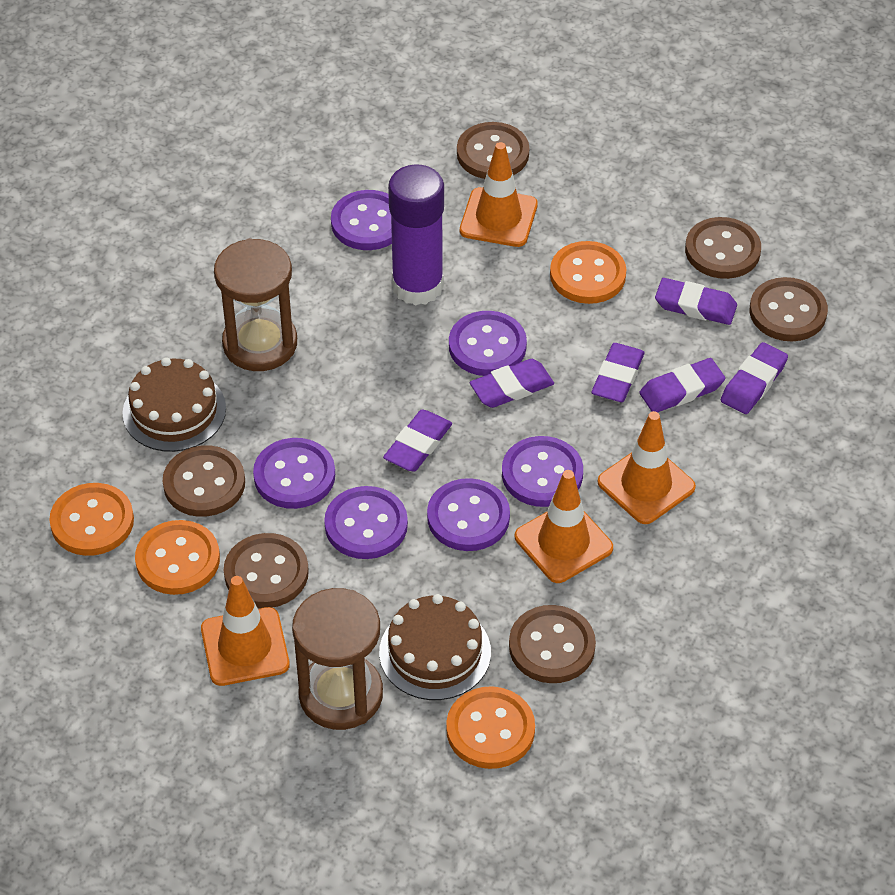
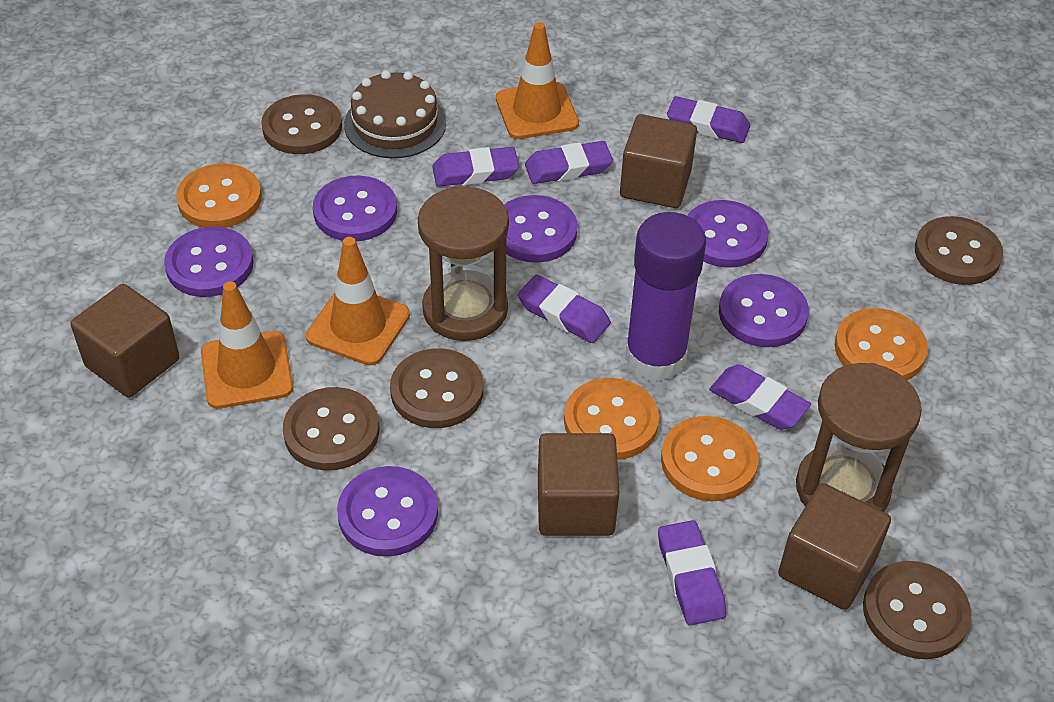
brown button: 6 -> 5
brown cake: 2 -> 1
brown cube: 0 -> 4
orange traffic cone: 4 -> 3

